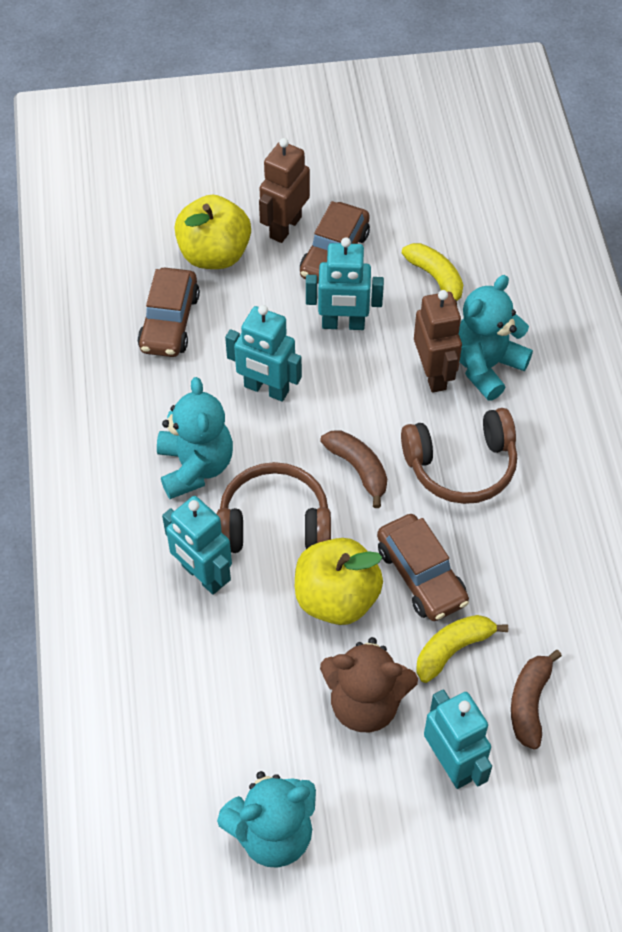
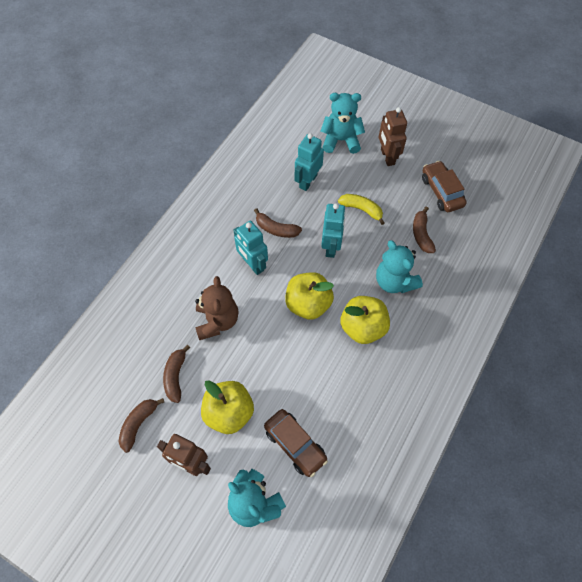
brown banana: 2 -> 4
brown car: 3 -> 2
brown headphones: 2 -> 0
turquoise robot: 4 -> 3
yellow apple: 2 -> 3
yellow banana: 2 -> 1

